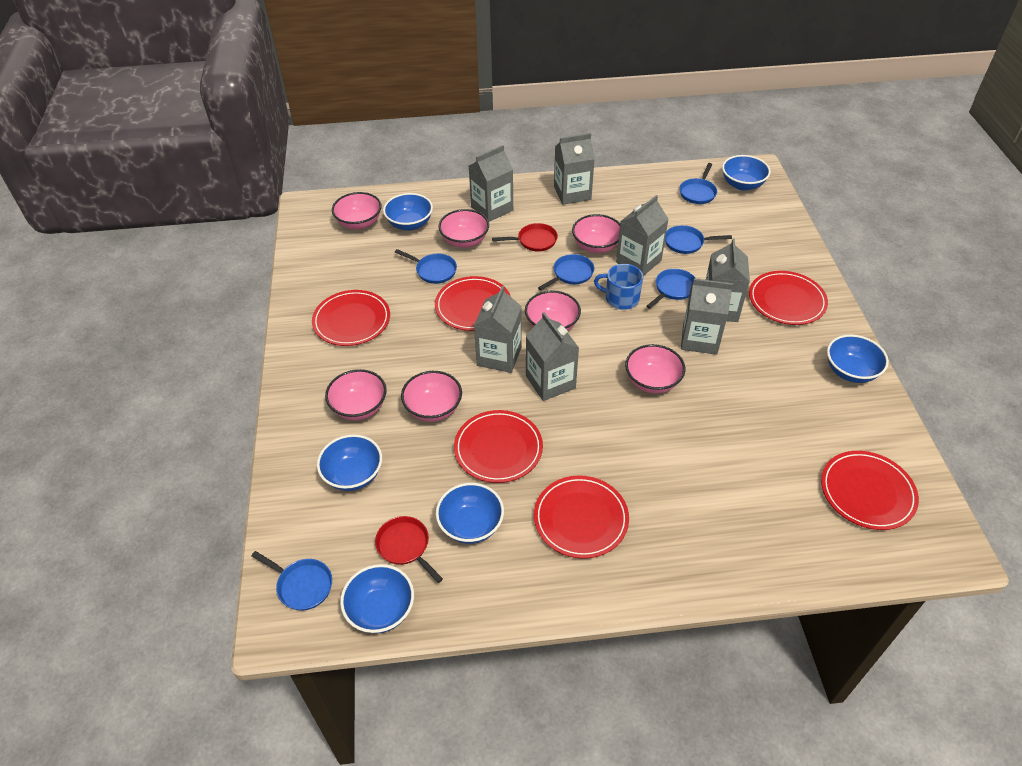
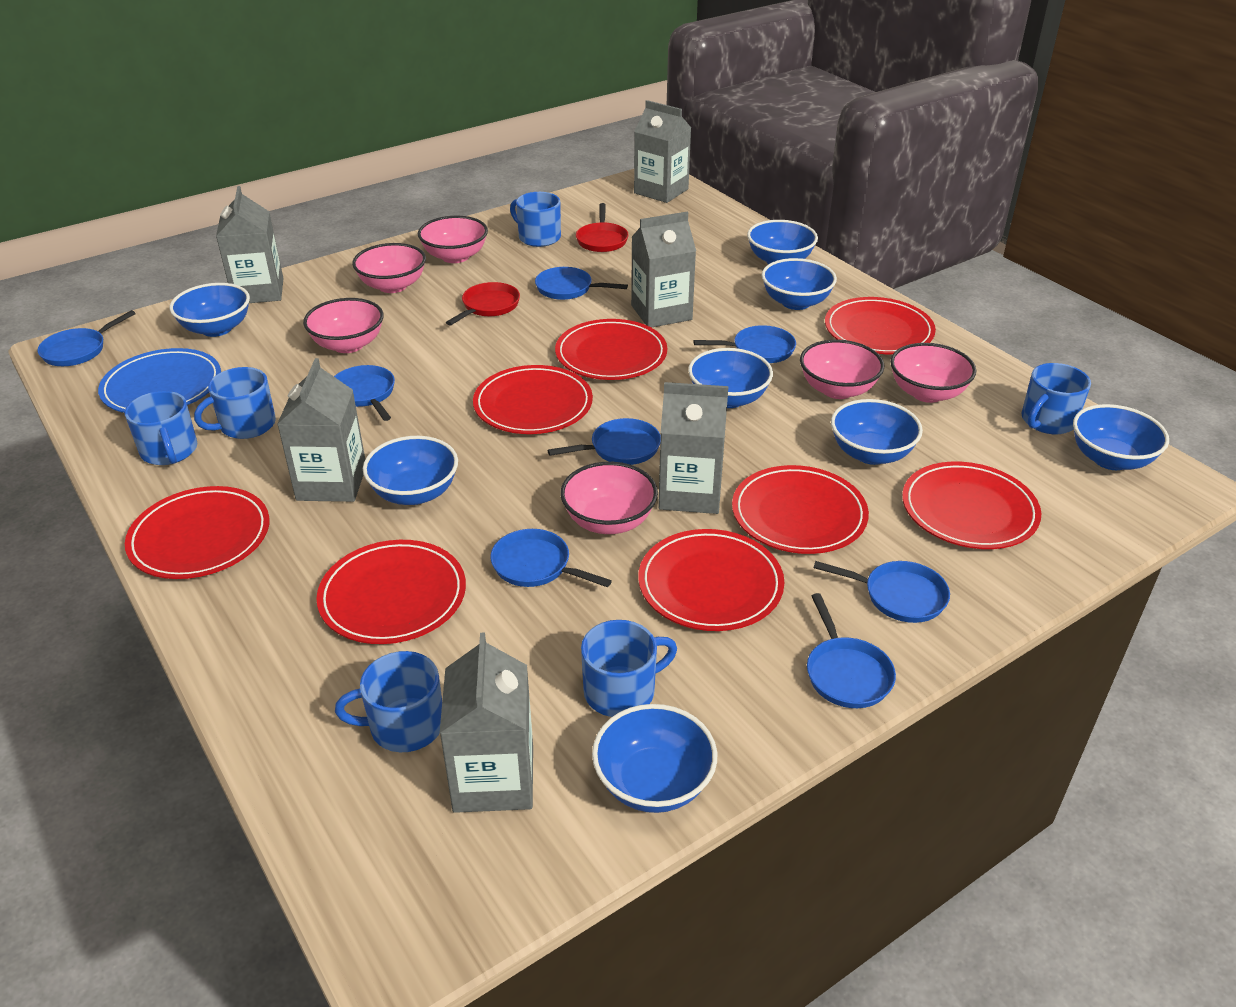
blue bowl: 6 -> 8
blue mug: 1 -> 6
blue pan: 6 -> 8
blue plate: 0 -> 1
grey carton: 7 -> 6
pink bowl: 7 -> 6
red plate: 6 -> 8

